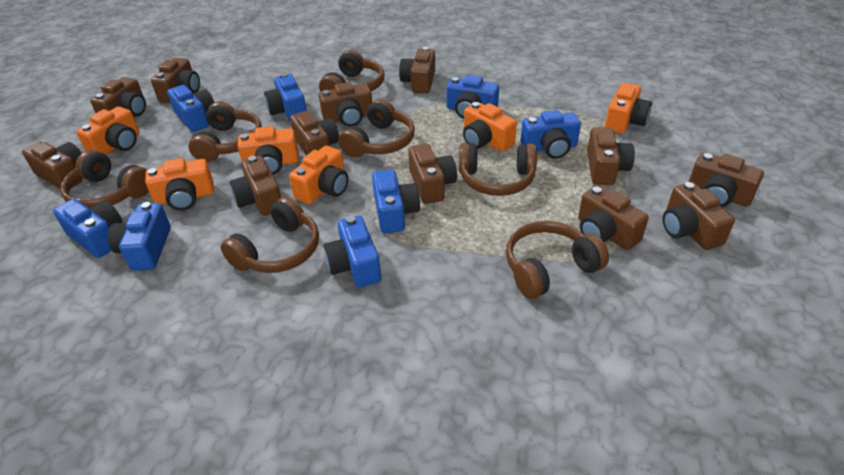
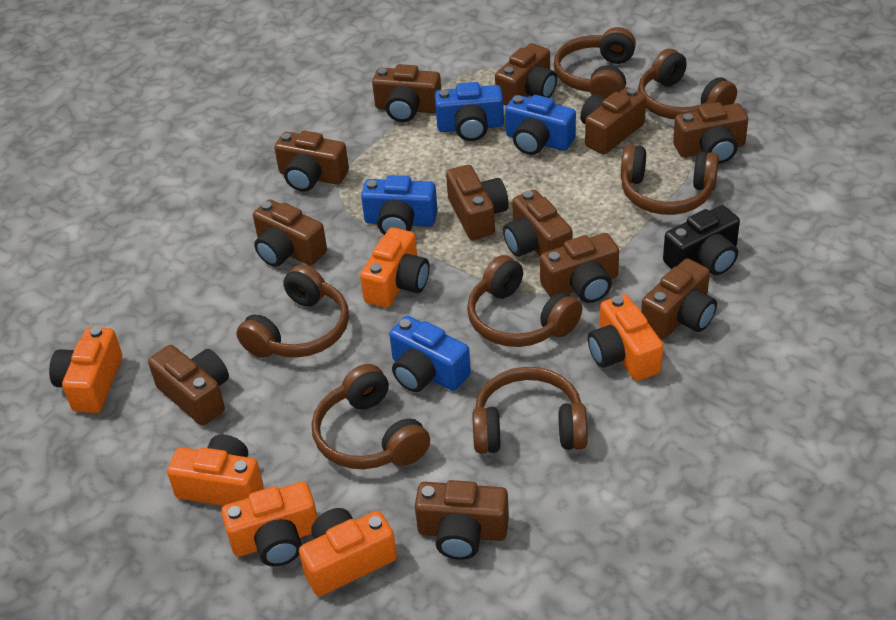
black camera: 0 -> 1
blue camera: 8 -> 4

